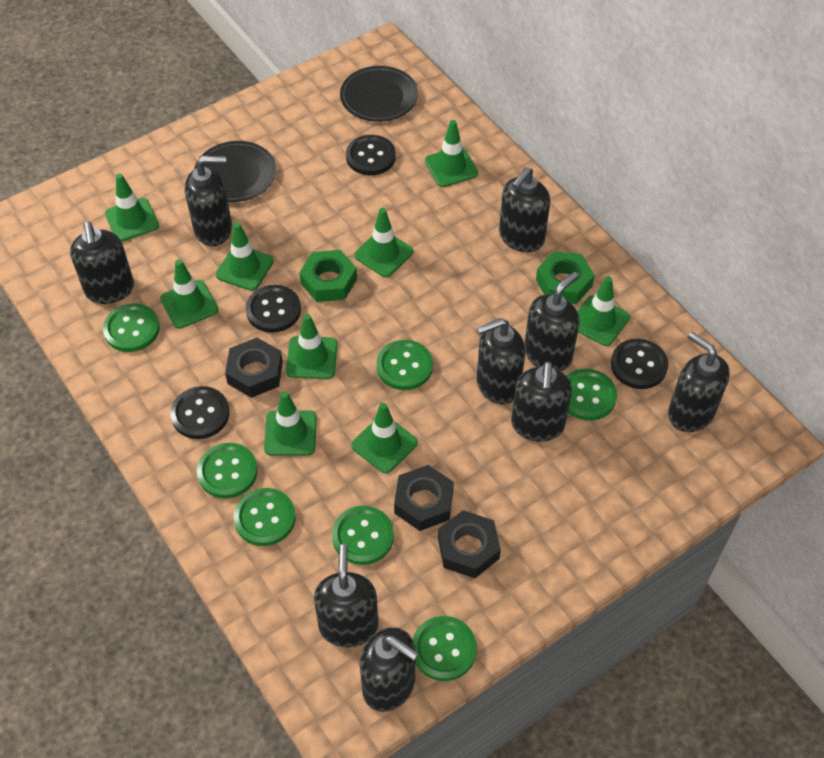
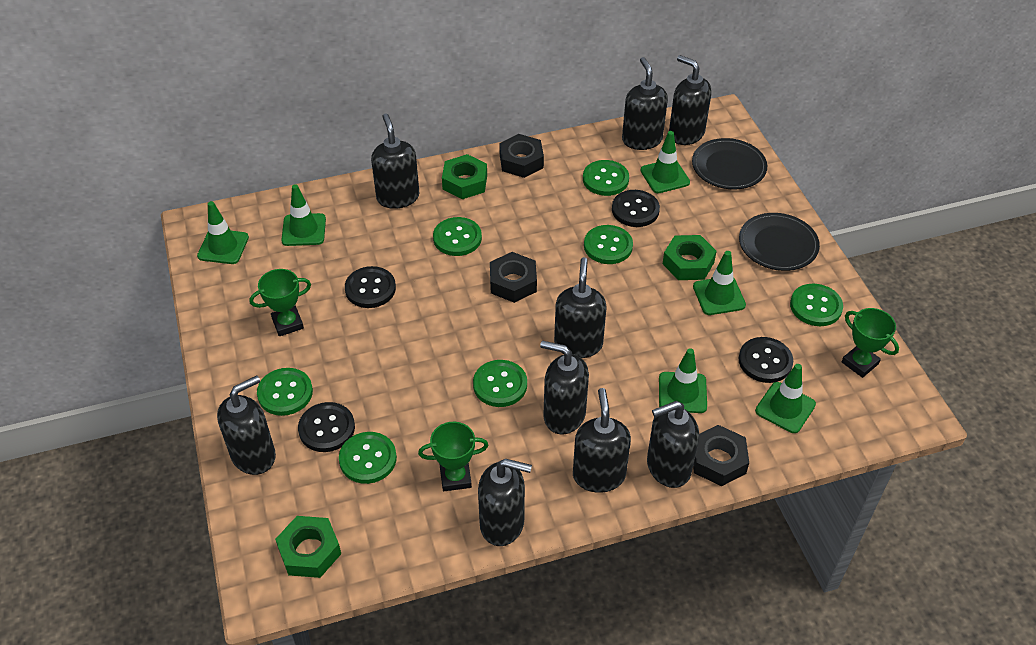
green nut: 2 -> 3
green traffic cone: 9 -> 6
green trophy: 0 -> 3

